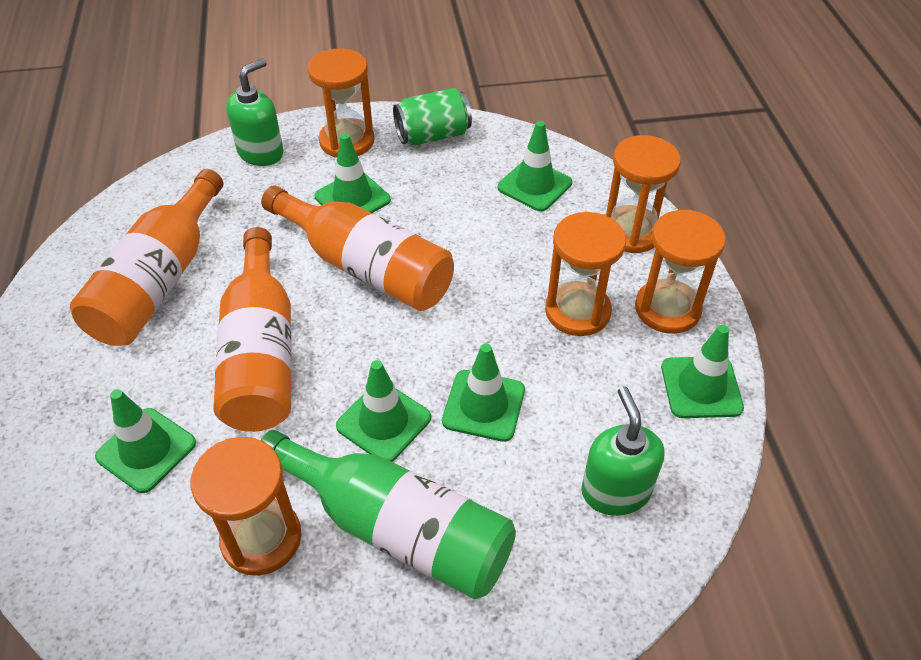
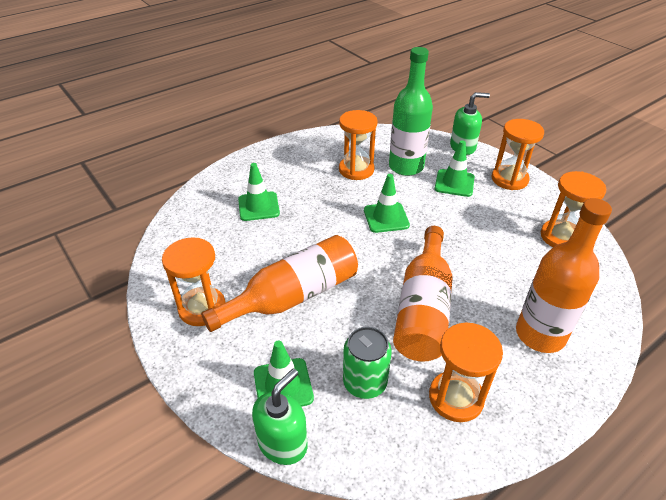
green traffic cone: 6 -> 4

